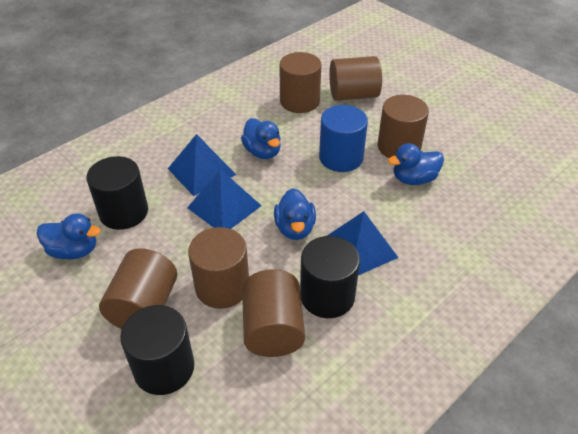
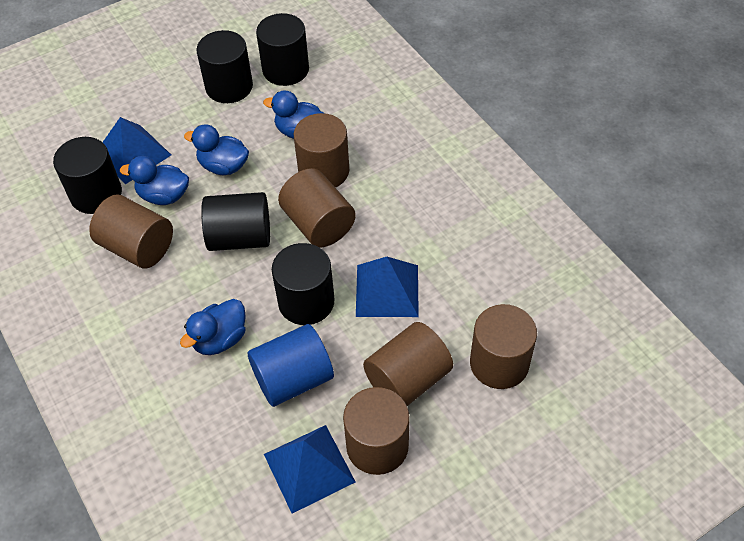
black cylinder: 3 -> 5

